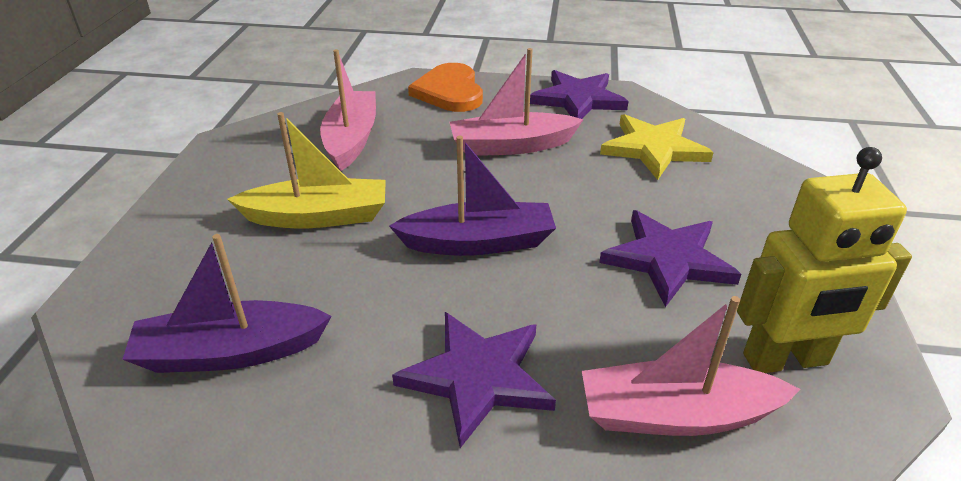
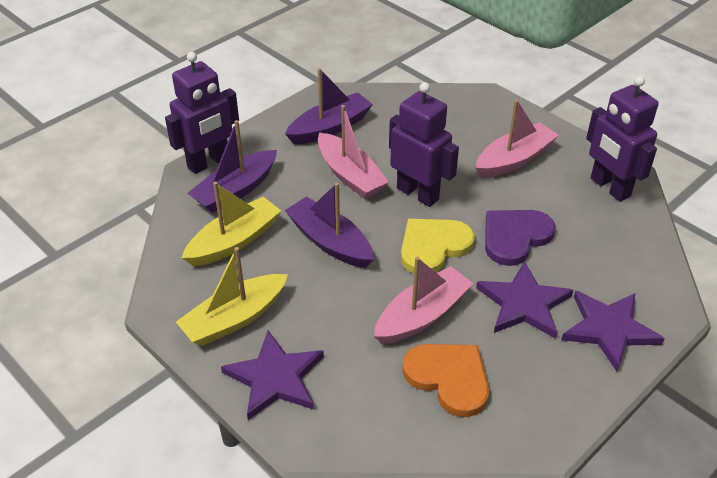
purple boat: 2 -> 3
purple heart: 0 -> 1
purple robot: 0 -> 3
yellow boat: 1 -> 2
yellow heart: 0 -> 1
yellow robot: 1 -> 0
yellow star: 1 -> 0

